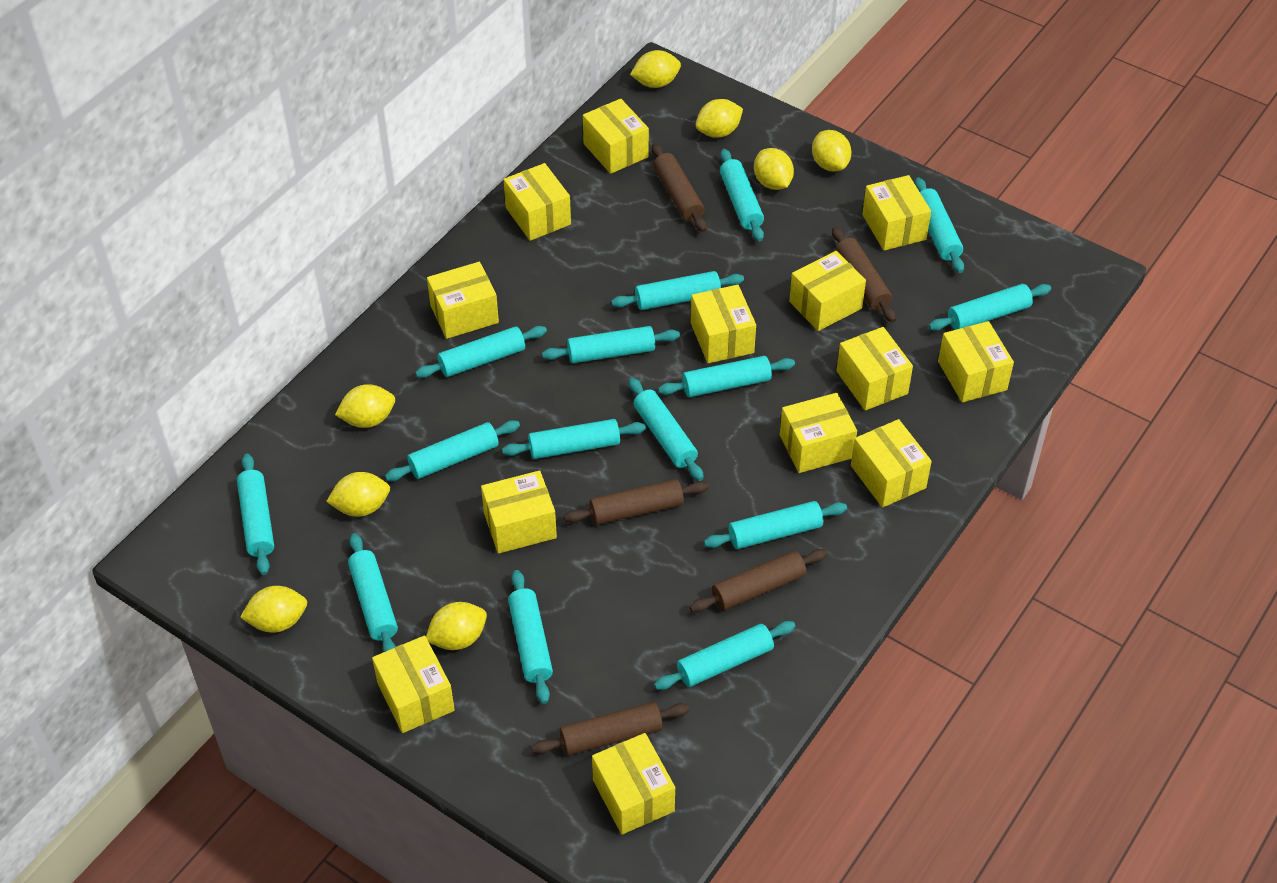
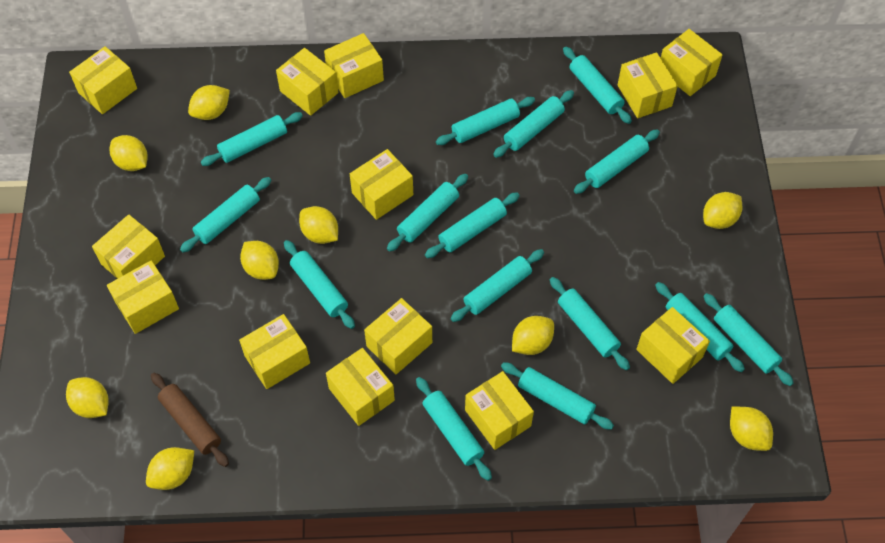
brown rolling pin: 5 -> 1
yellow lemon: 8 -> 9

